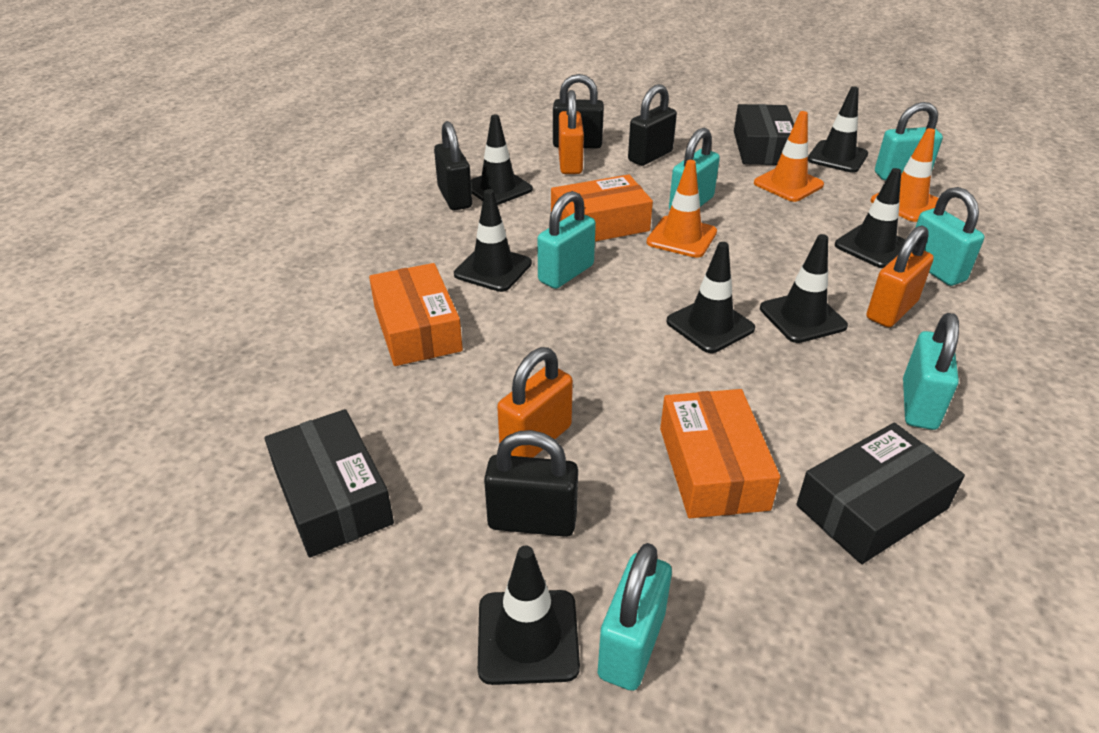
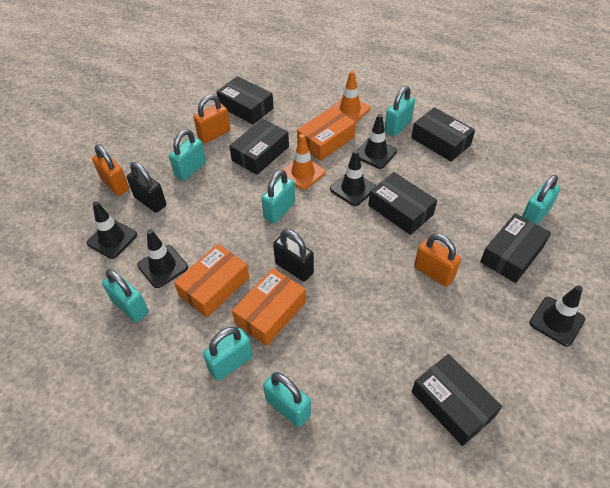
black box: 3 -> 6
black padlock: 4 -> 2
black traffic cone: 7 -> 5
orange traffic cone: 3 -> 2
turquoise padlock: 6 -> 7

